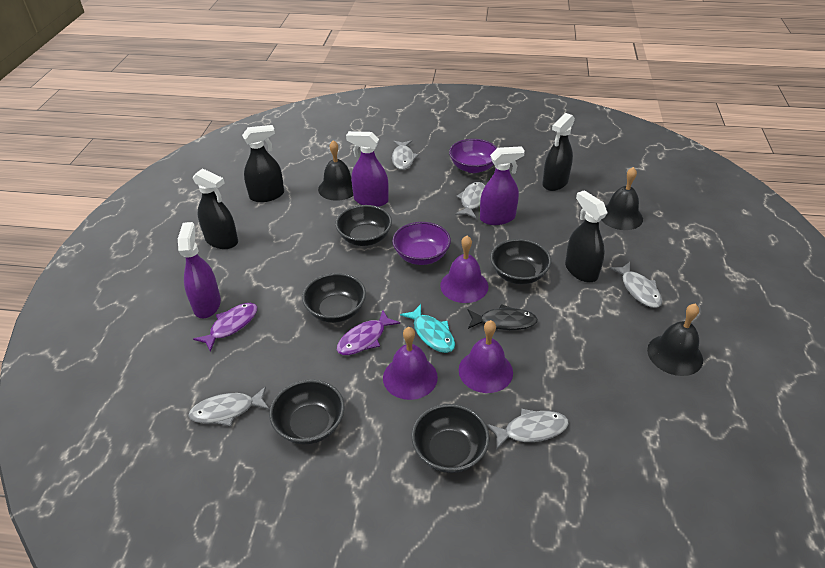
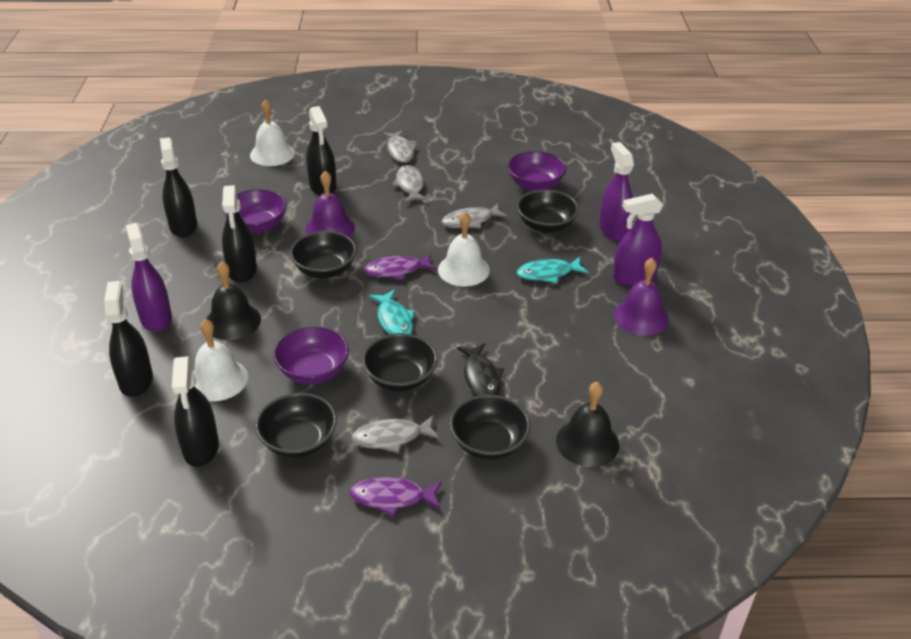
black bell: 3 -> 2
black spray bottle: 4 -> 5
grey fish: 5 -> 4
purple bell: 3 -> 2
purple bowl: 2 -> 3
turquoise fish: 1 -> 2
white bell: 0 -> 3

